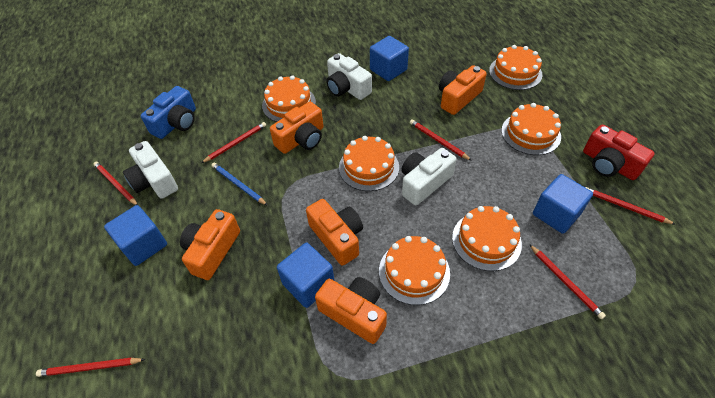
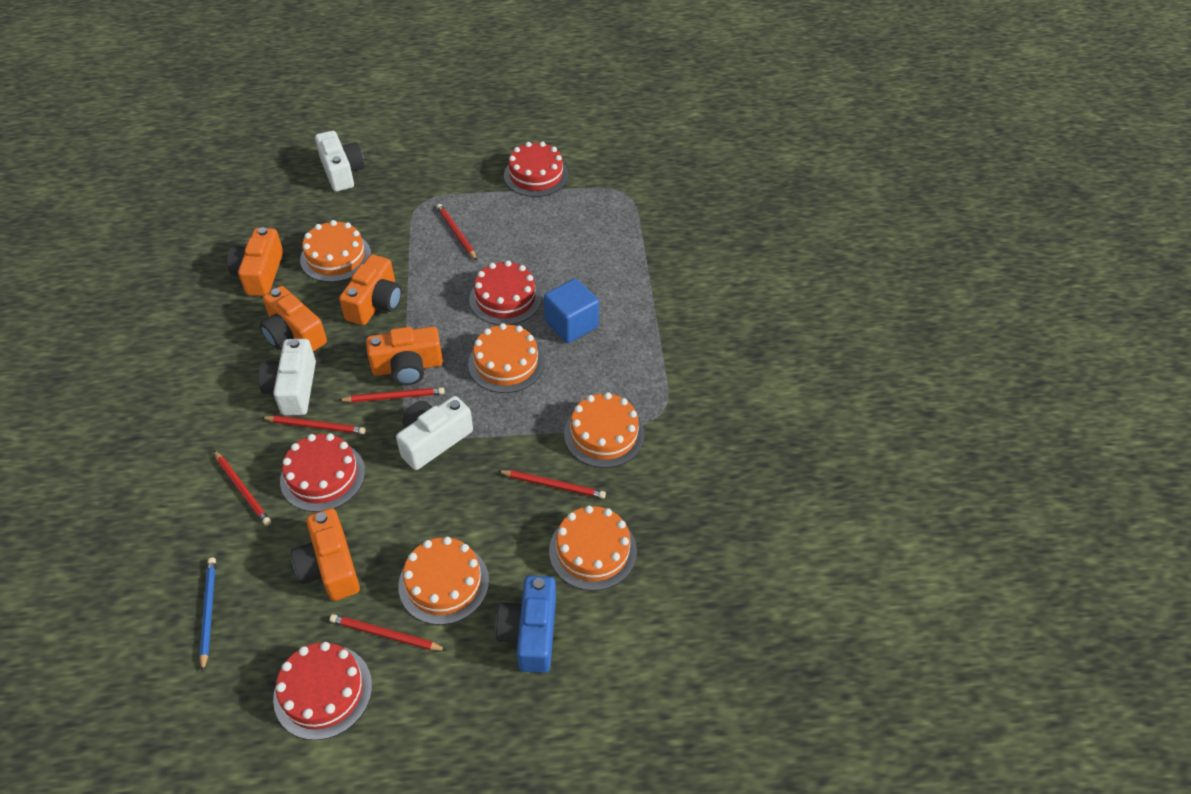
blue cube: 4 -> 1
orange cake: 6 -> 5
red cake: 0 -> 4
red camera: 1 -> 0

